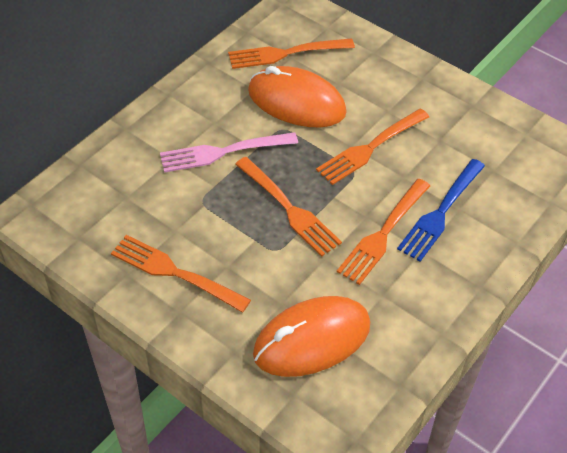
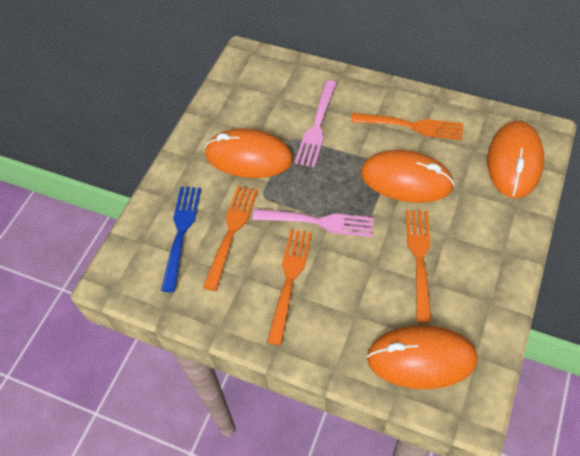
orange fork: 5 -> 4
orange mouse: 2 -> 4
pink fork: 1 -> 2

